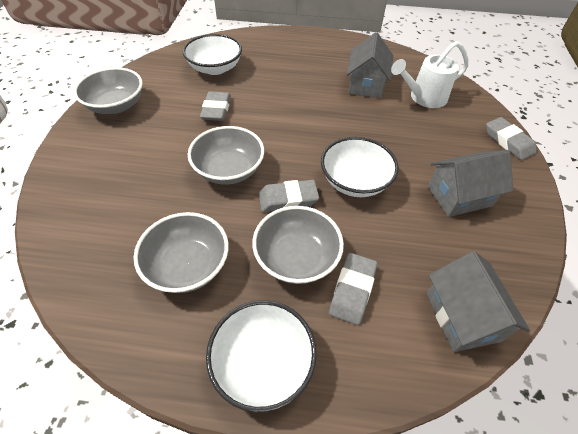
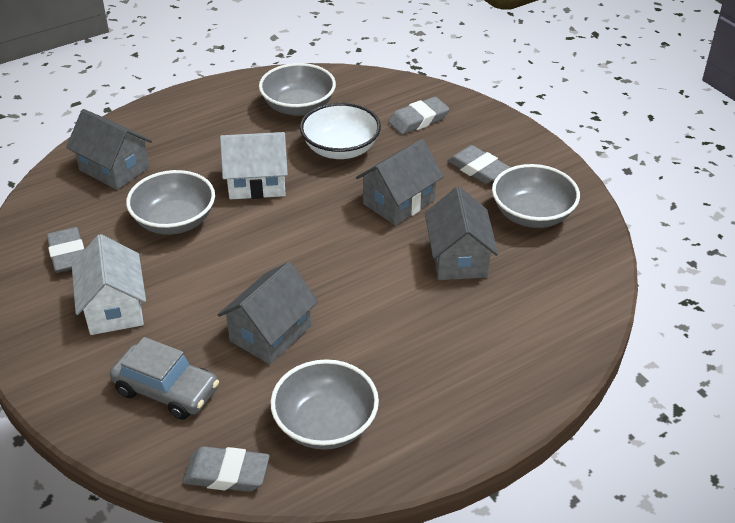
grey car: 0 -> 1
grey house: 3 -> 4
white bowl: 3 -> 1
white house: 0 -> 2
white watering can: 1 -> 0

